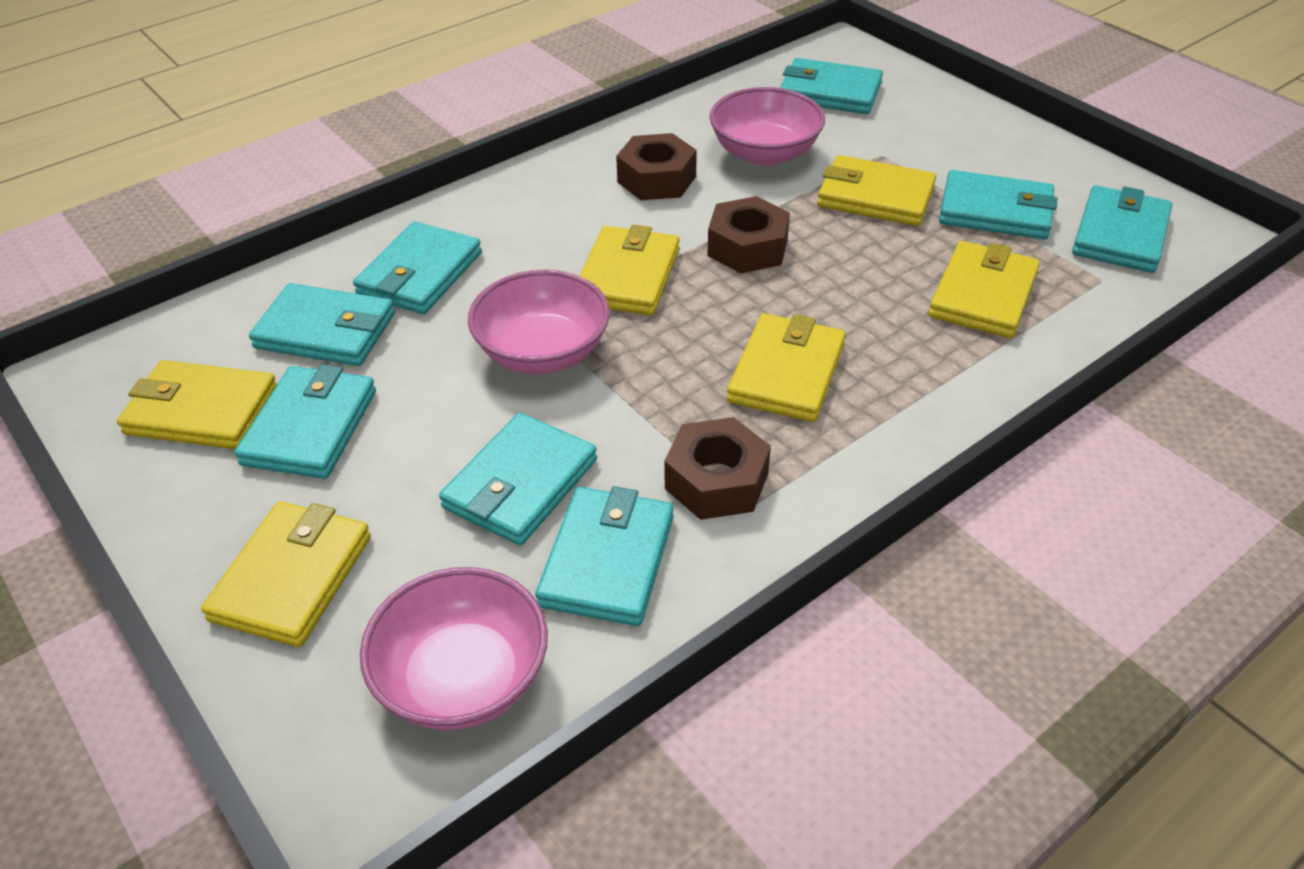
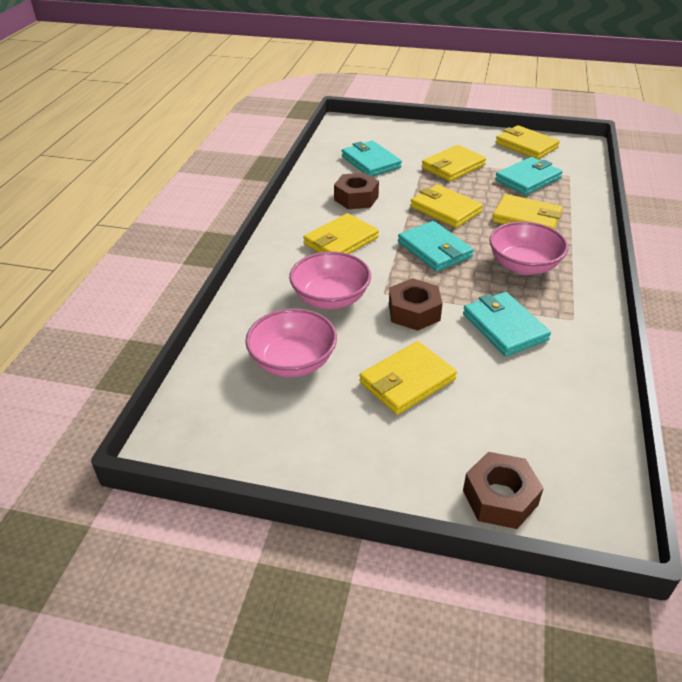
turquoise wallet: 8 -> 4

